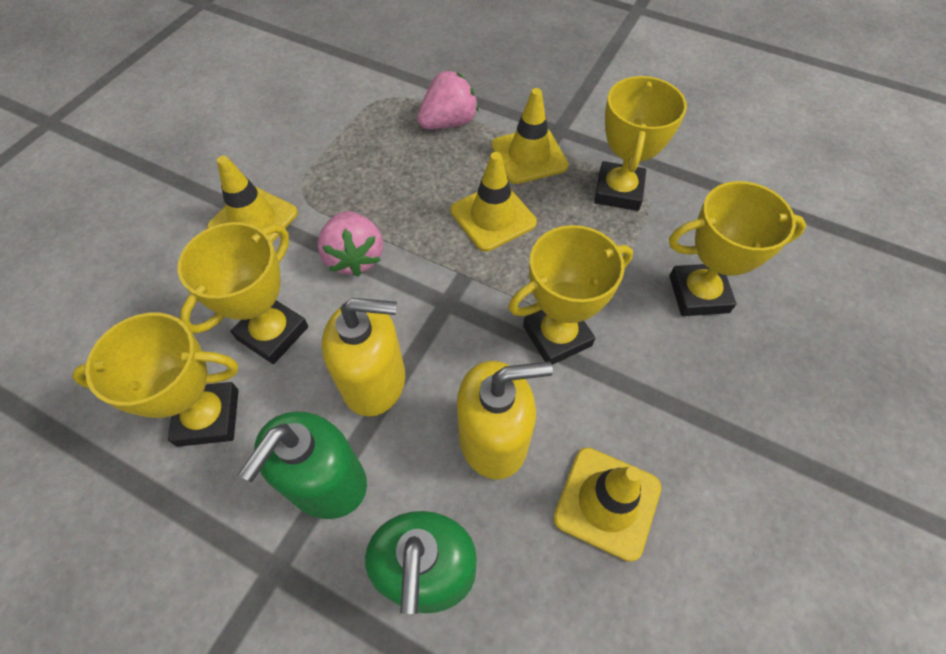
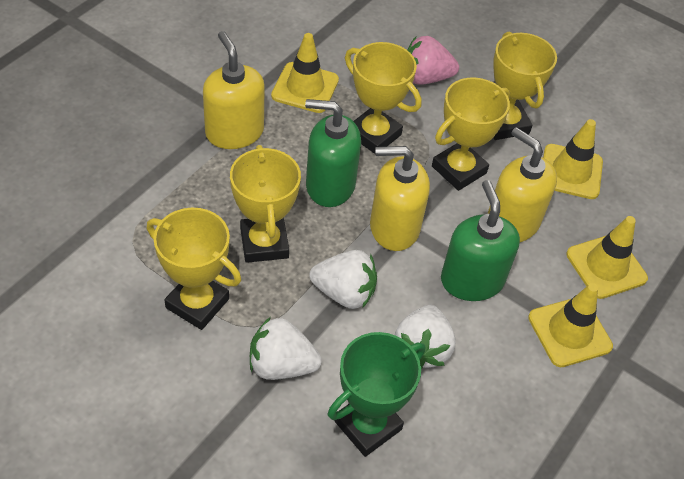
green trophy: 0 -> 1
pink strawberry: 2 -> 1
white strawberry: 0 -> 3
yellow soap dispenser: 2 -> 3

